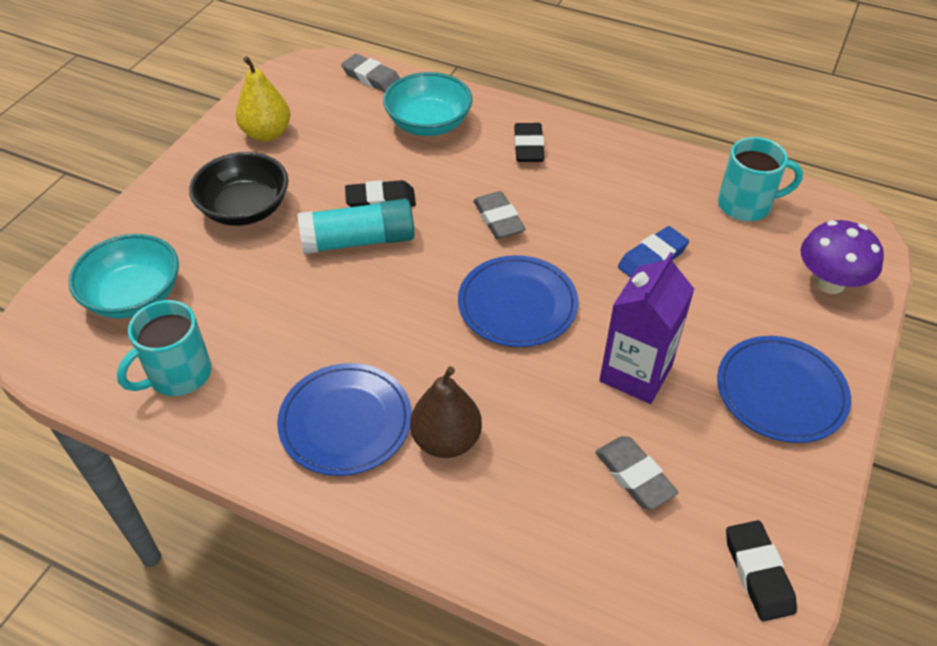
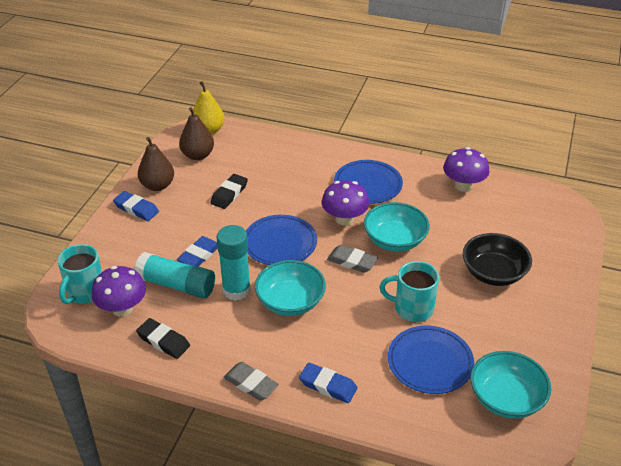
black eraser: 3 -> 2
blue eraser: 1 -> 3
brown pear: 1 -> 2
grey eraser: 3 -> 2
purple carton: 1 -> 0
purple mushroom: 1 -> 3
turquoise bowl: 2 -> 3
turquoise glue stick: 1 -> 2

